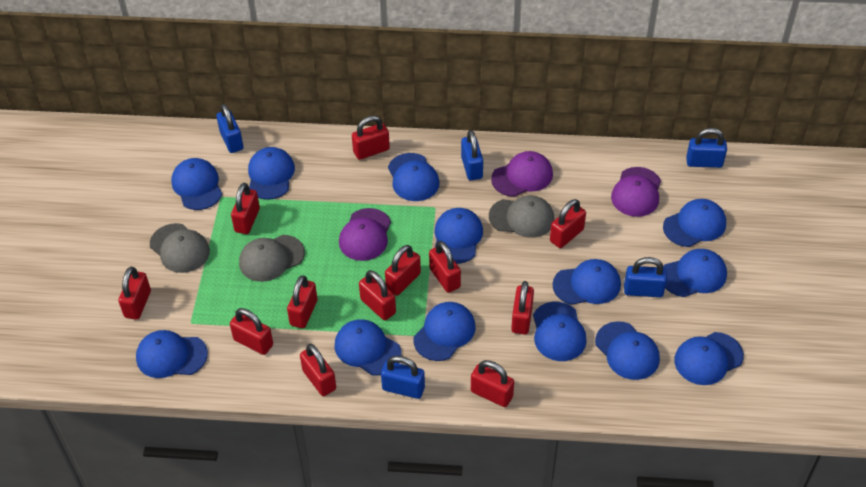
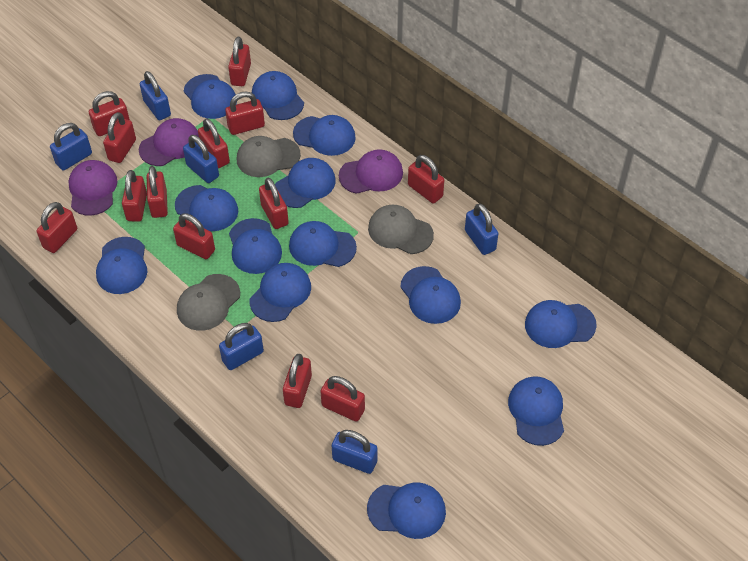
blue padlock: 5 -> 6
red padlock: 12 -> 13

